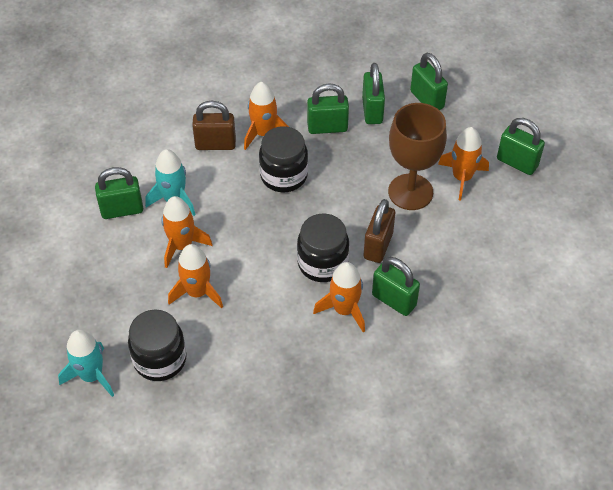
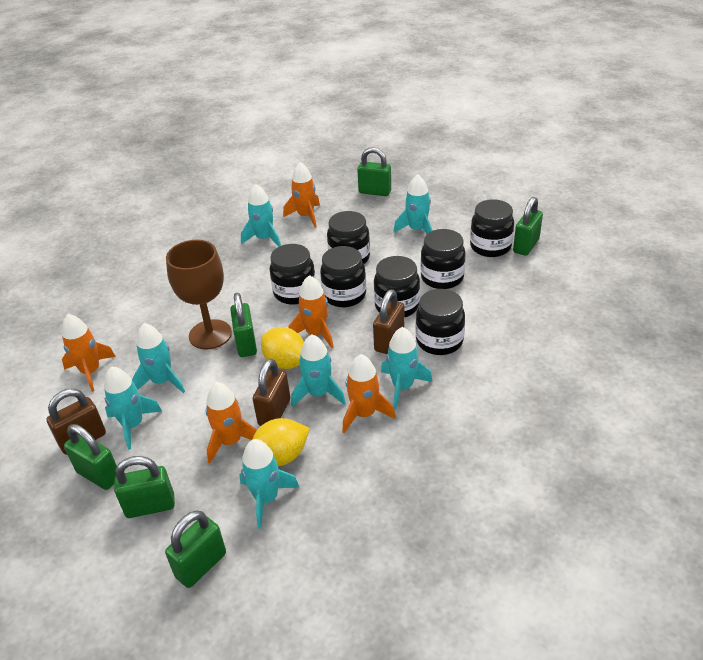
black jar: 3 -> 7
brown padlock: 2 -> 3
turquoise rocket: 2 -> 7
yellow lemon: 0 -> 2

